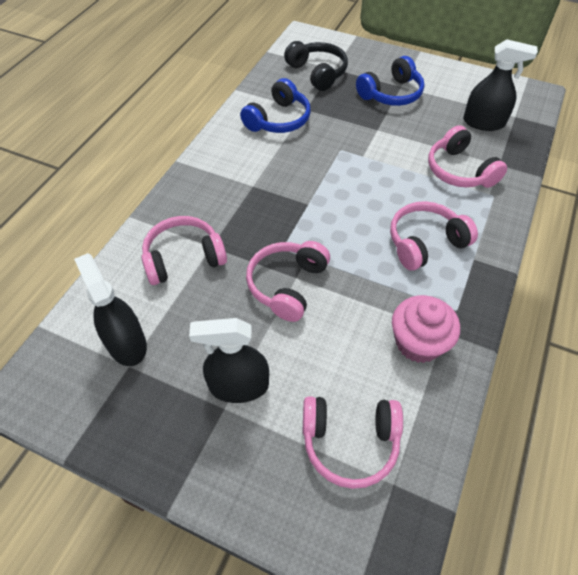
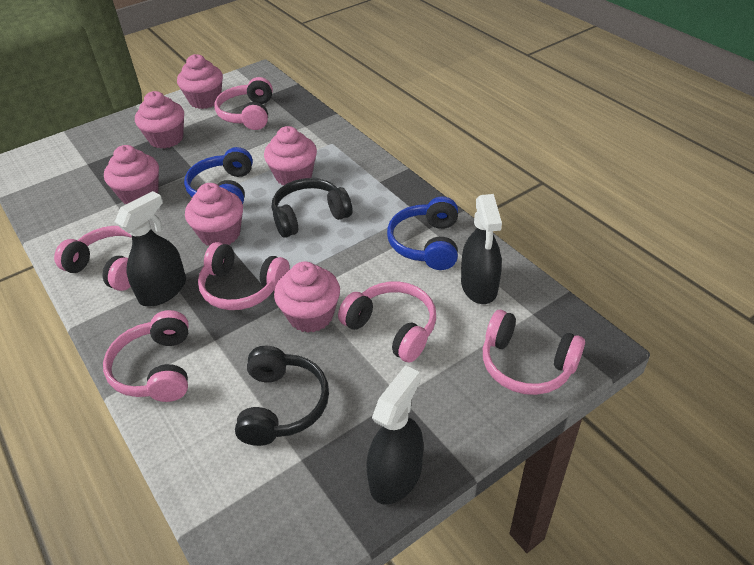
black headphones: 1 -> 2
pink cupcake: 1 -> 6
pink headphones: 5 -> 6

